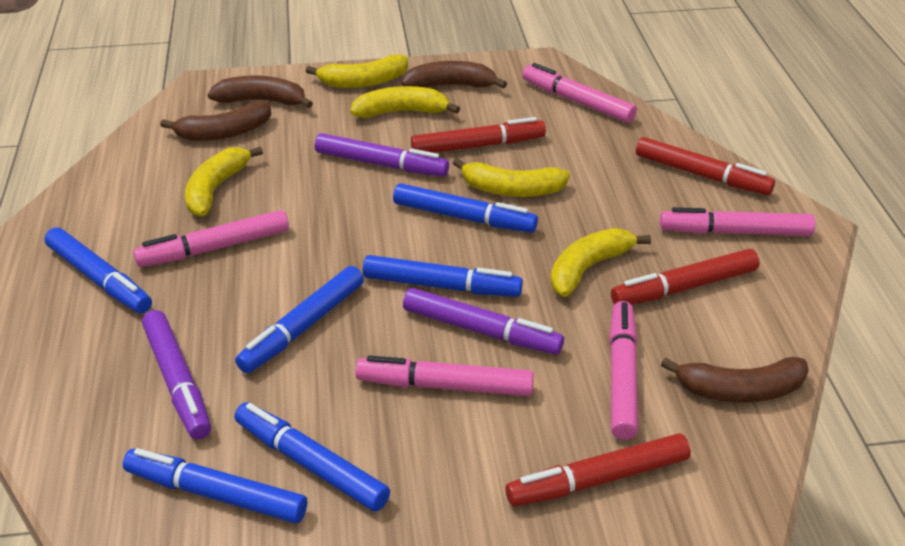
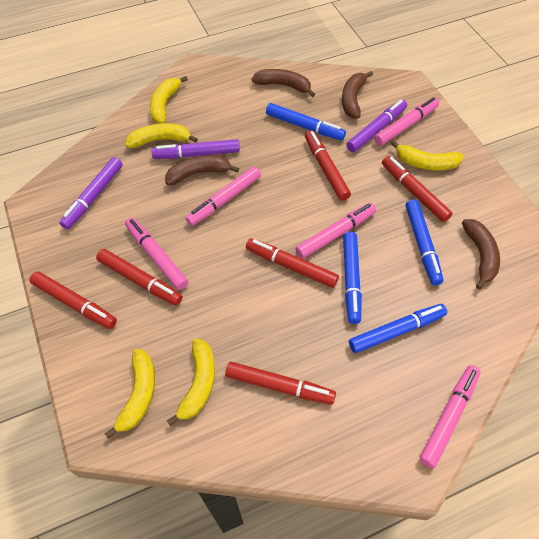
blue marker: 6 -> 4
red marker: 4 -> 6

